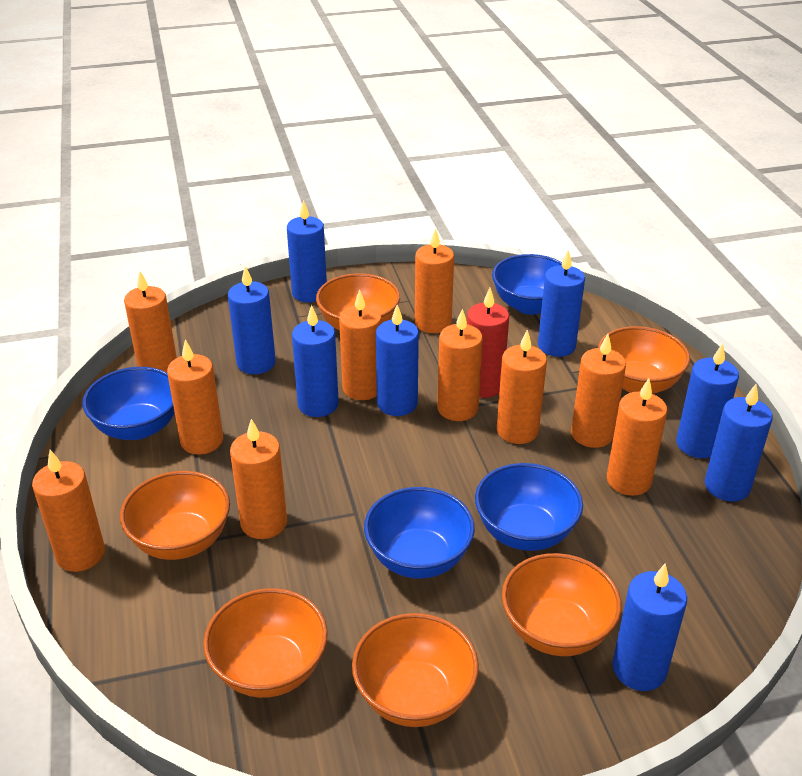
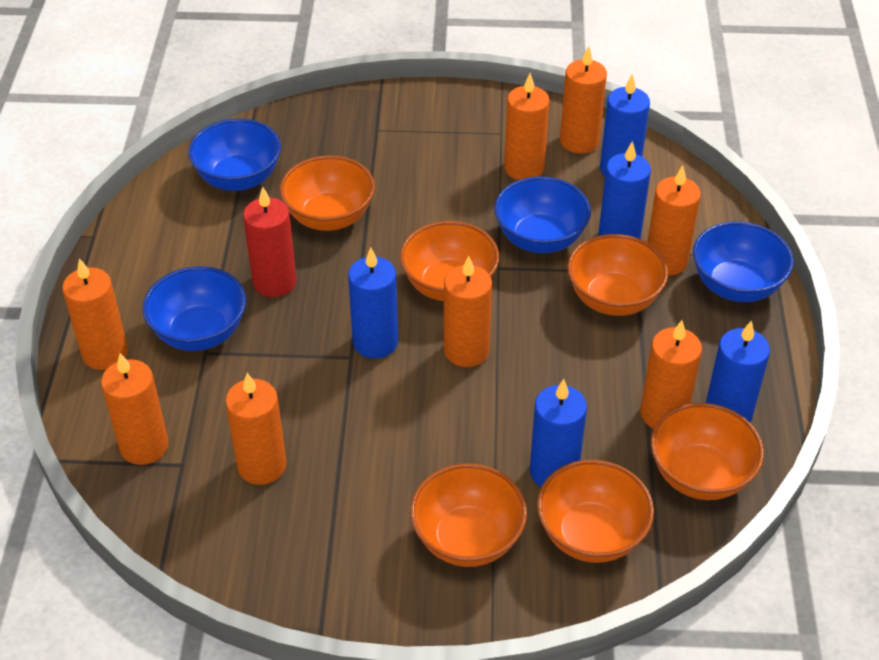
blue candle: 8 -> 5
orange candle: 10 -> 8

